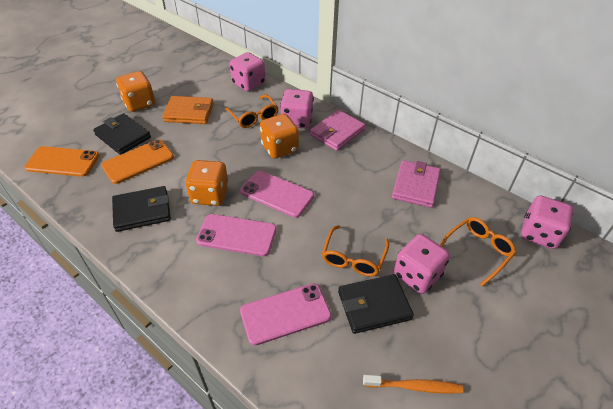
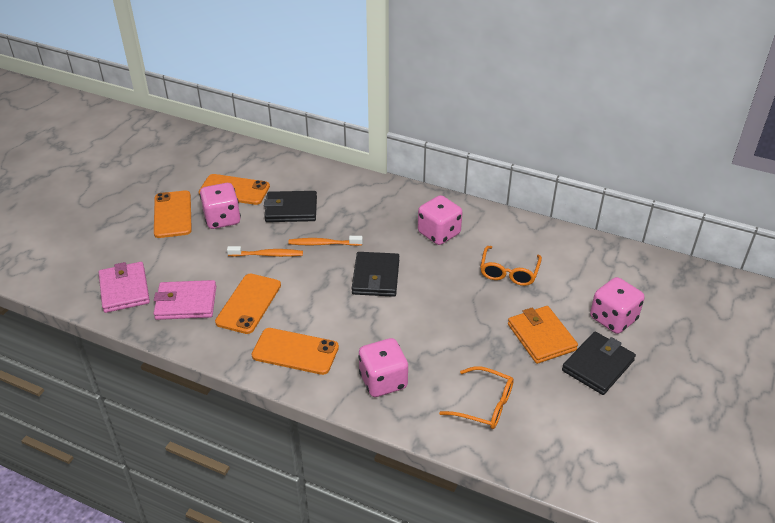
orange dice: 3 -> 0
orange glasses: 3 -> 2
orange phone: 2 -> 4
orange toothbrush: 1 -> 2
pink phone: 3 -> 0

